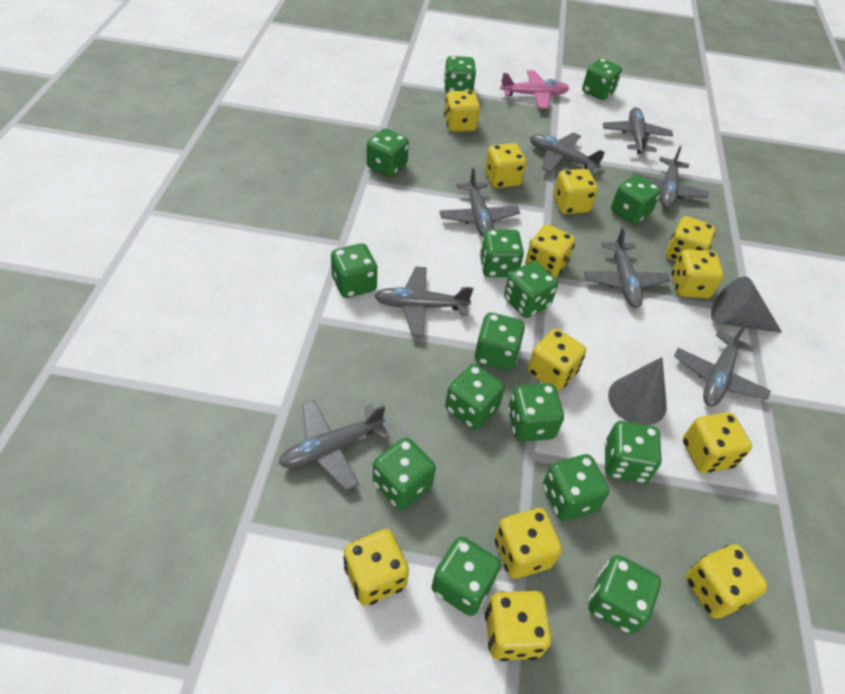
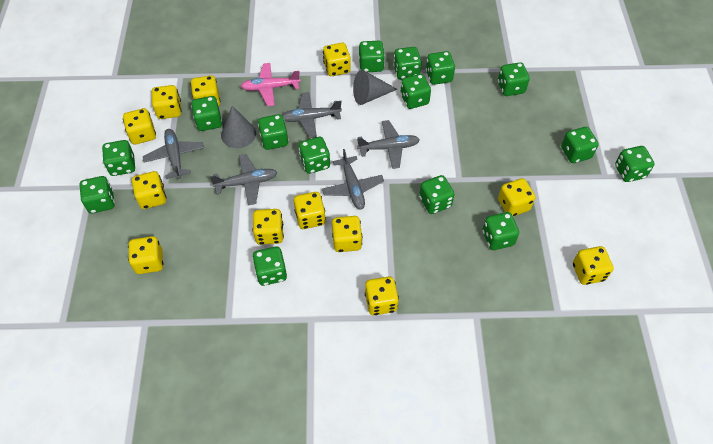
grey plane: 8 -> 5

